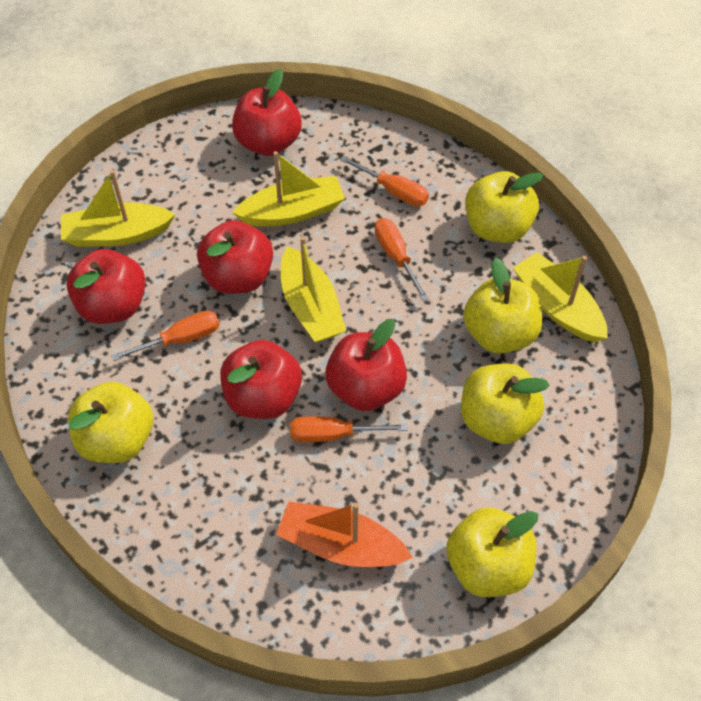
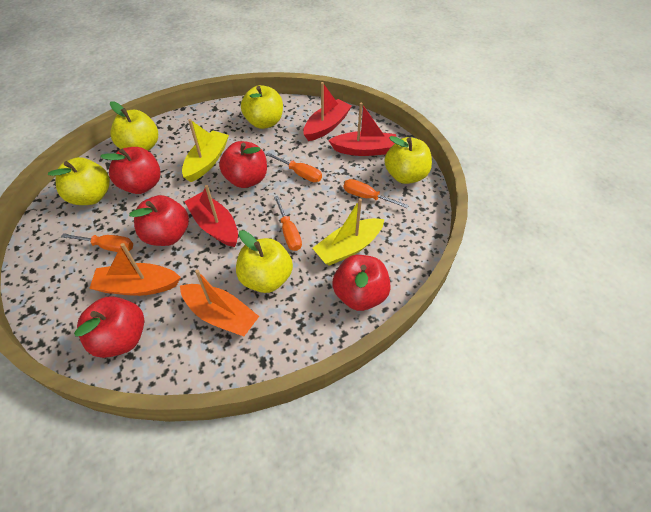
orange boat: 1 -> 2
red boat: 0 -> 3
yellow boat: 4 -> 2

